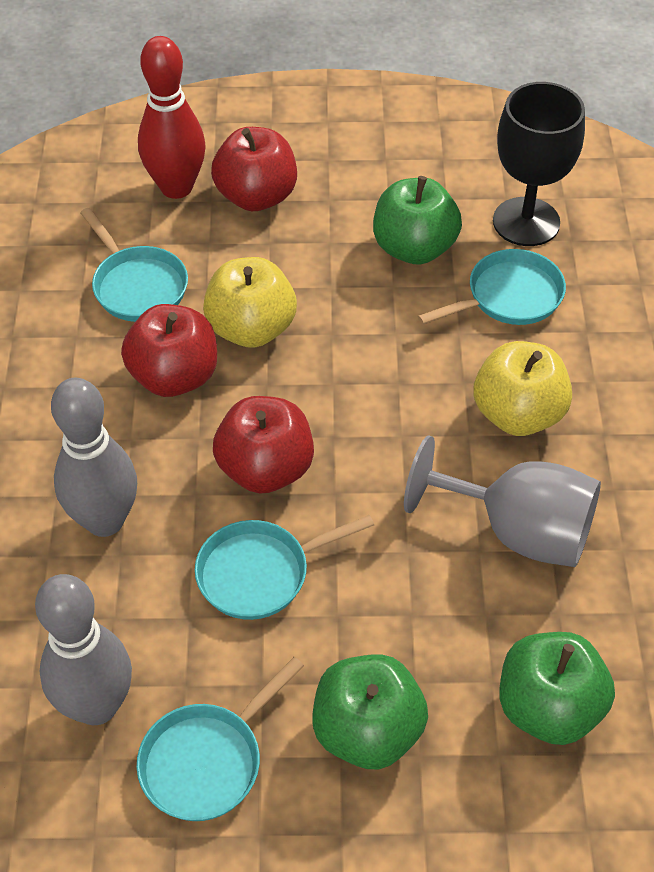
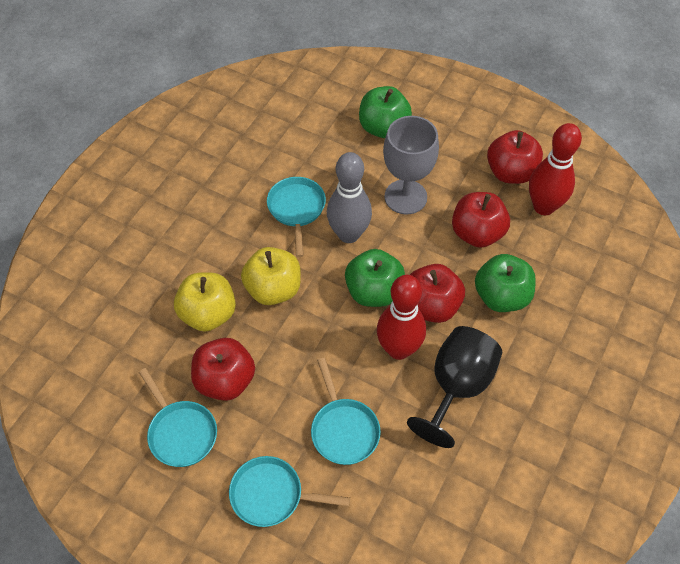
grey bowling pin: 2 -> 1
red apple: 3 -> 4
red bowling pin: 1 -> 2

